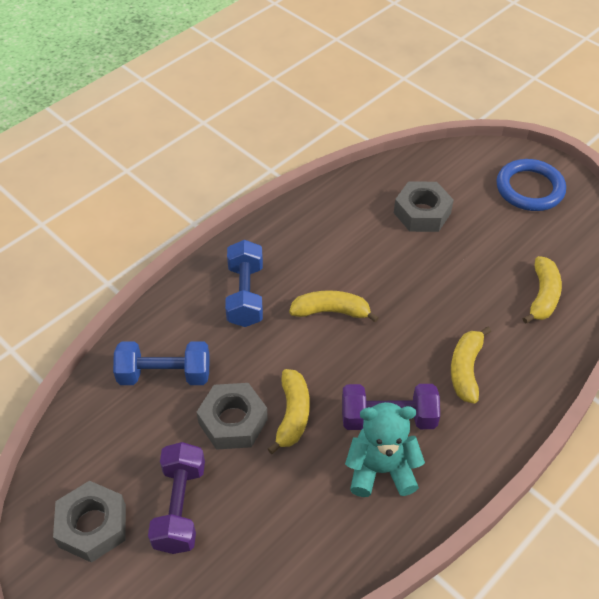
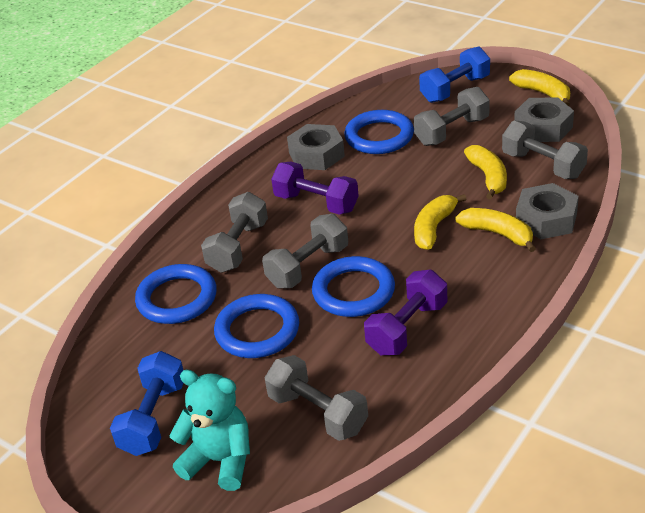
blue ring: 1 -> 4
grey dumbbell: 0 -> 5

